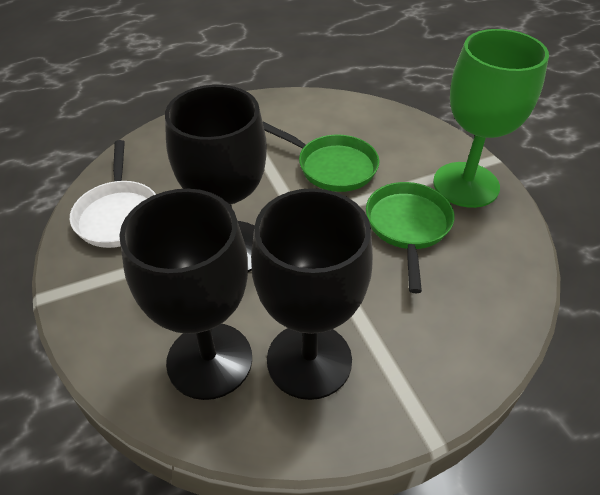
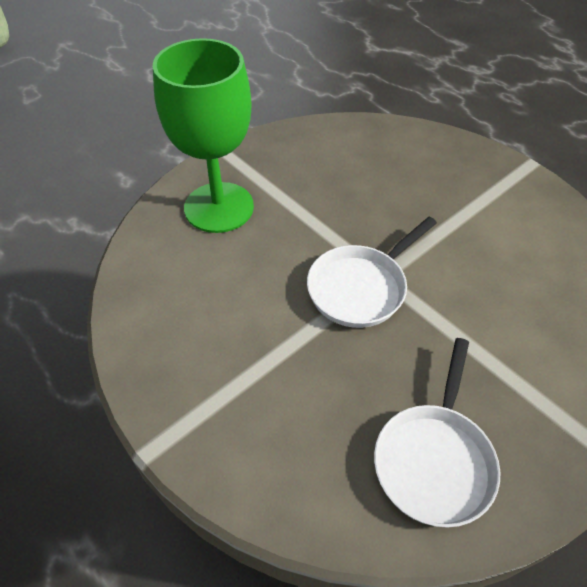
black goblet: 3 -> 0
green pan: 2 -> 0
white pan: 1 -> 2

